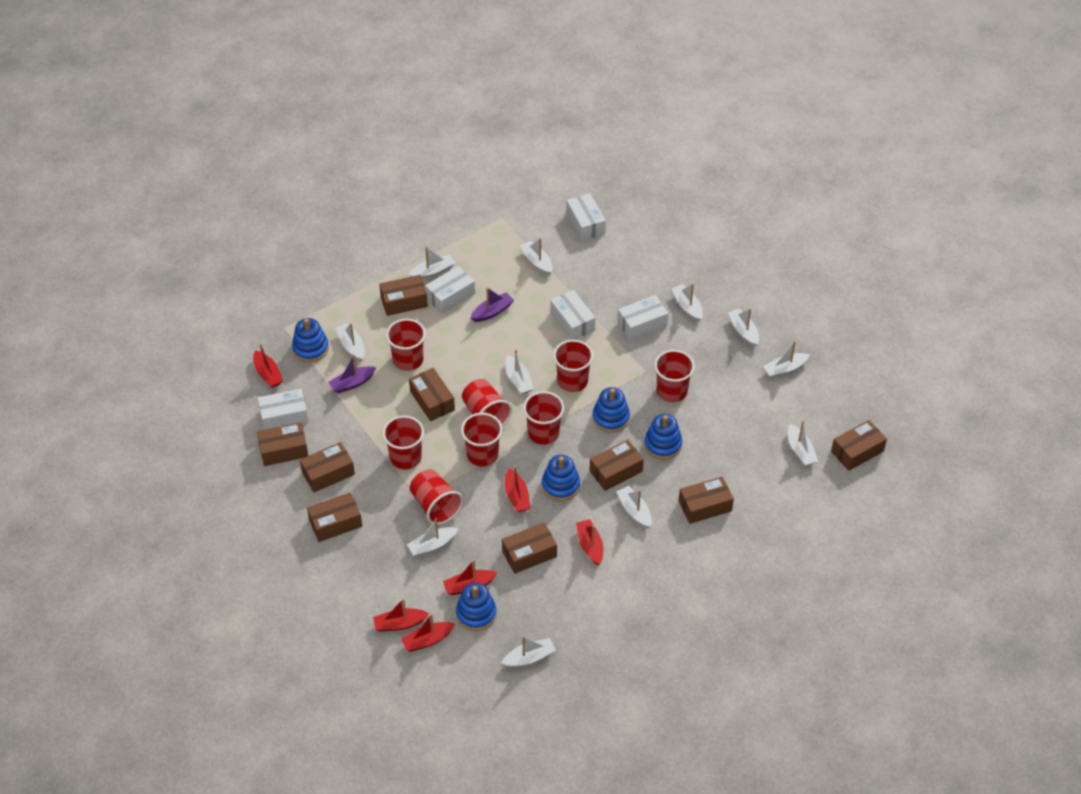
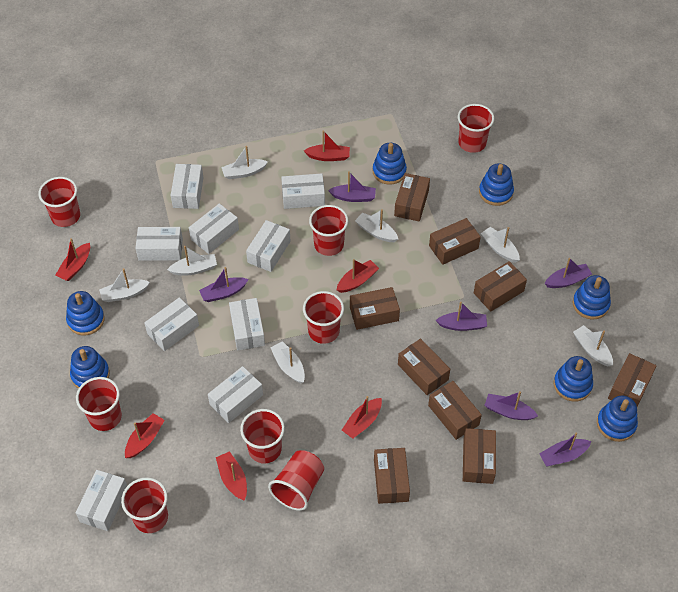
blue stacking toy: 5 -> 7
purple boat: 2 -> 6
white boat: 11 -> 7
white box: 5 -> 9

